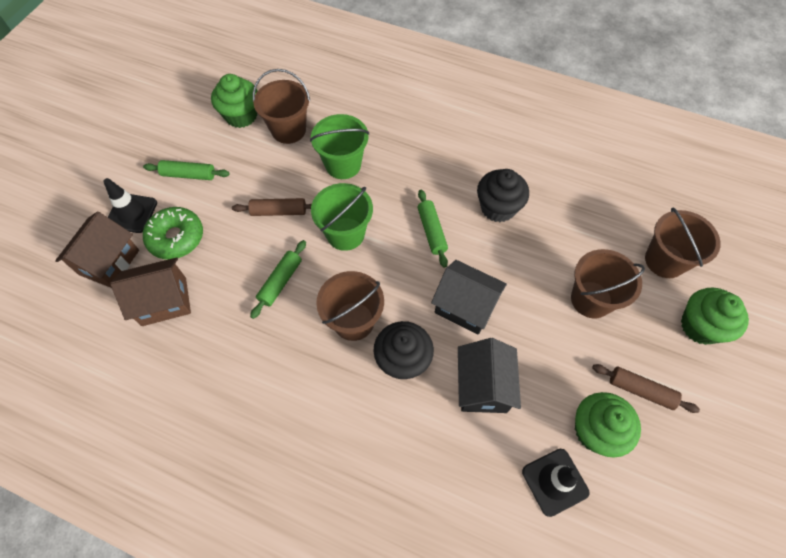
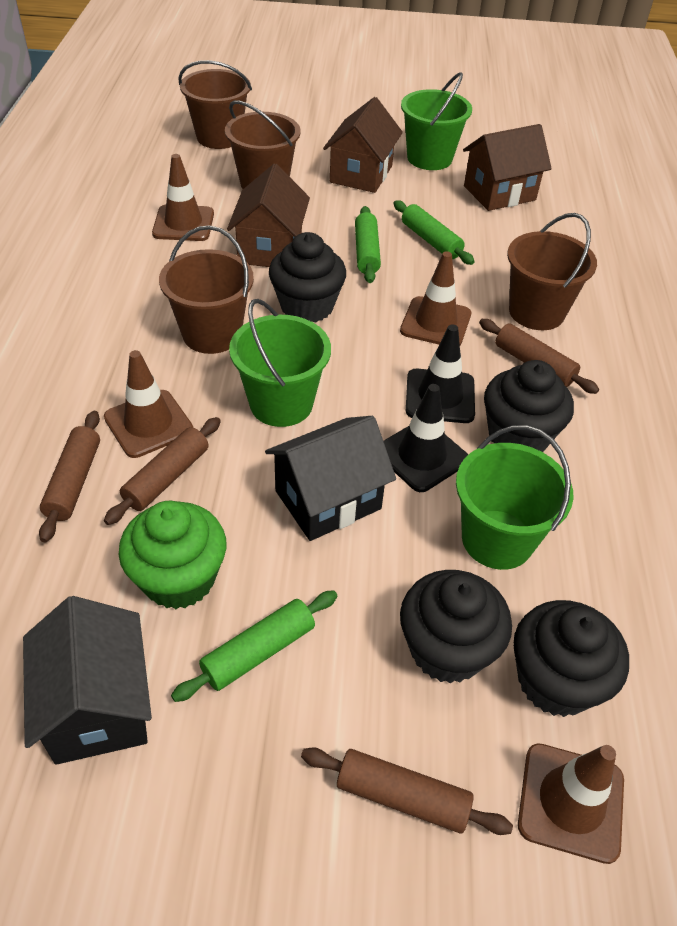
black cupcake: 2 -> 4
brown house: 2 -> 3
brown rolling pin: 2 -> 4
brown traffic cone: 0 -> 4
green bucket: 2 -> 3
green cupcake: 3 -> 1
green donut: 1 -> 0

